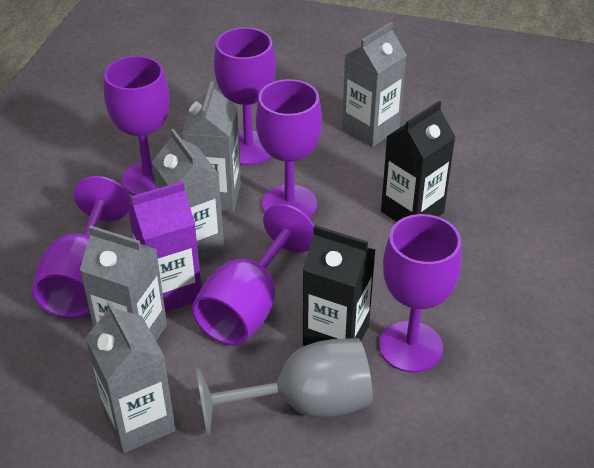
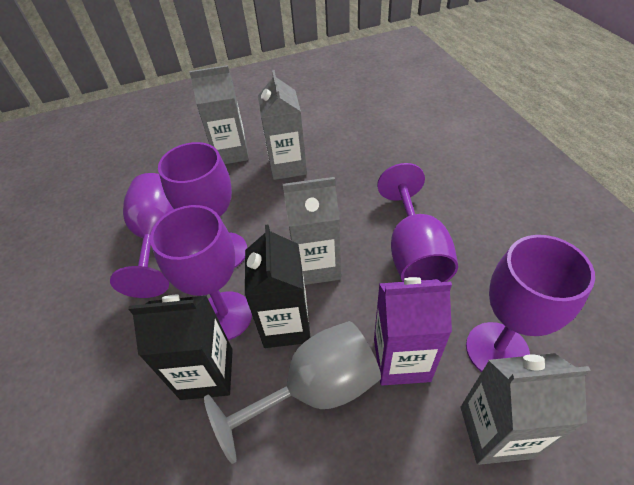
grey carton: 5 -> 4
purple goblet: 6 -> 5

